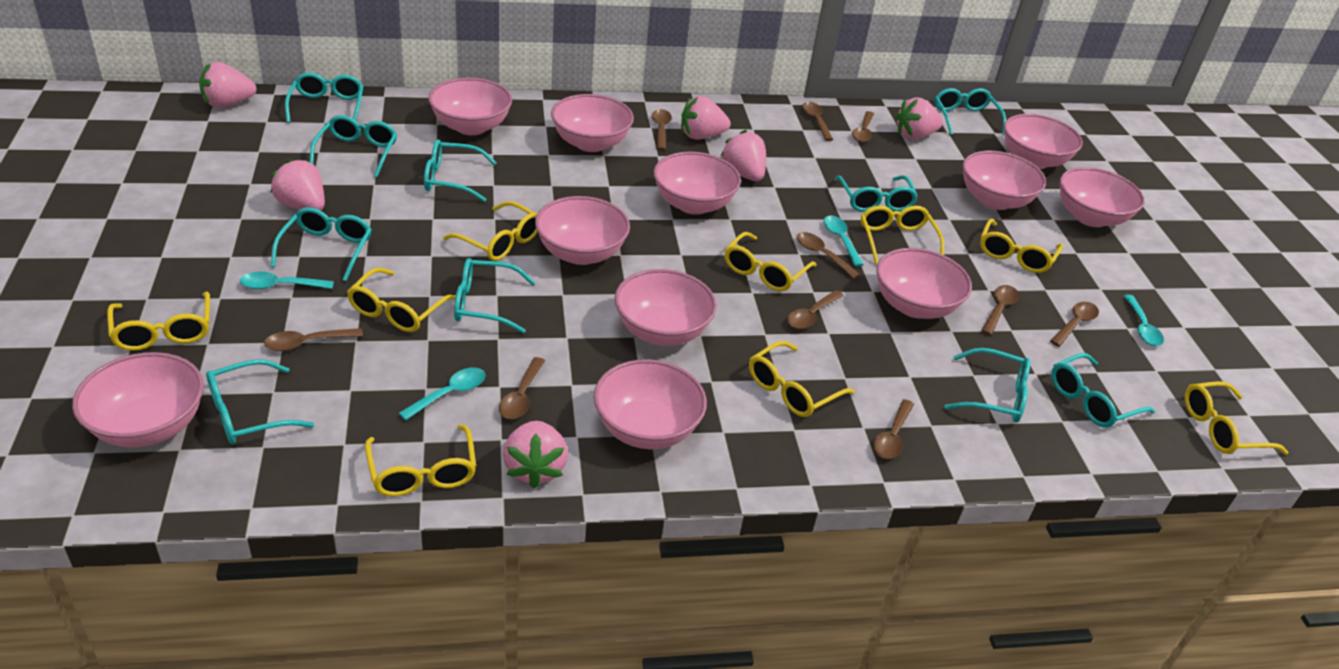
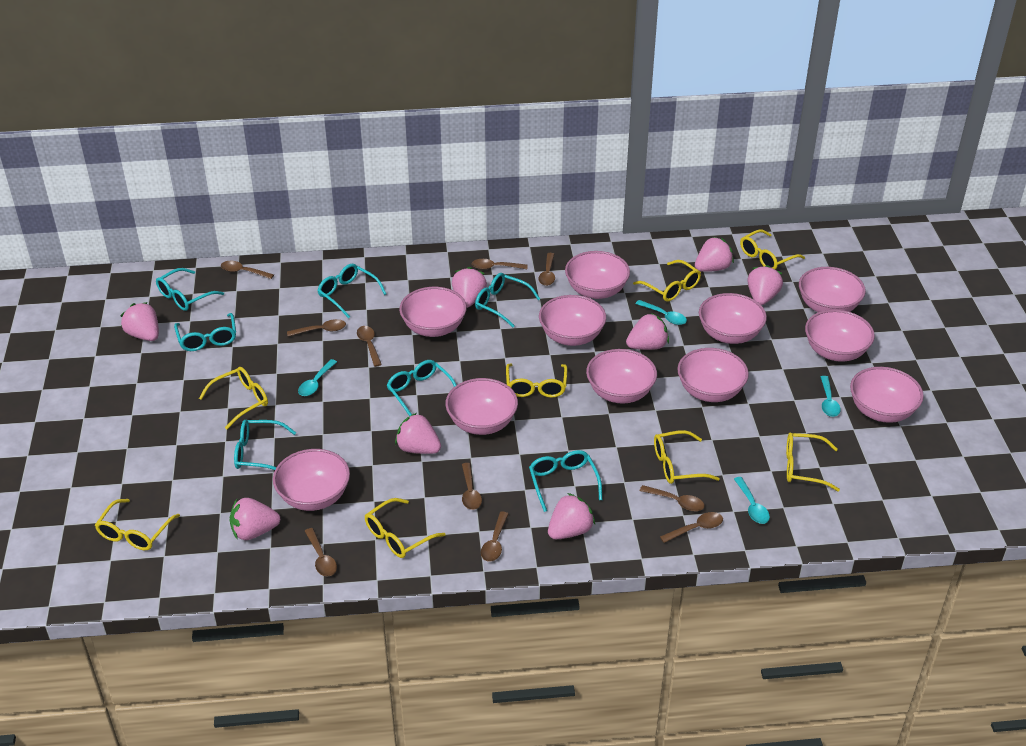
pink strawberry: 6 -> 8
turquoise glasses: 10 -> 7
yellow glasses: 9 -> 8

